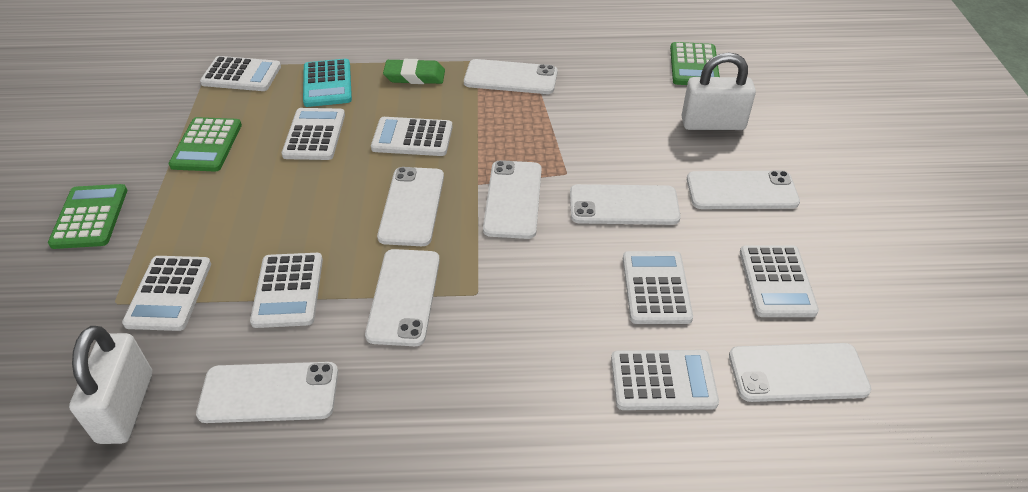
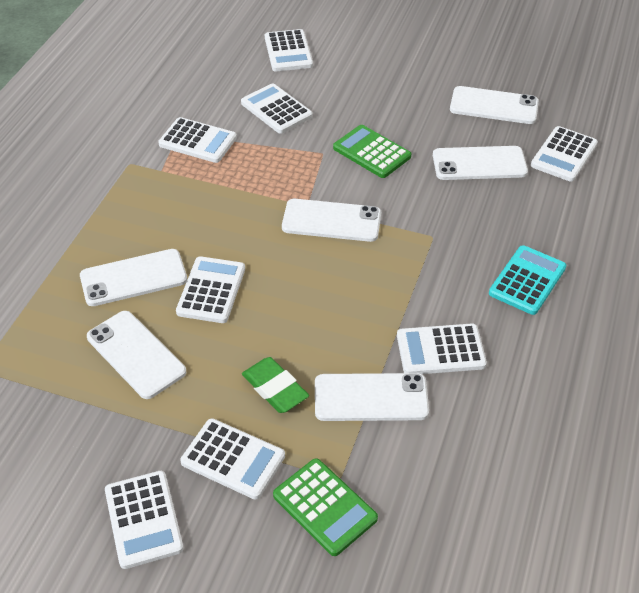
green calculator: 3 -> 2
white padlock: 2 -> 0
white phone: 8 -> 6

